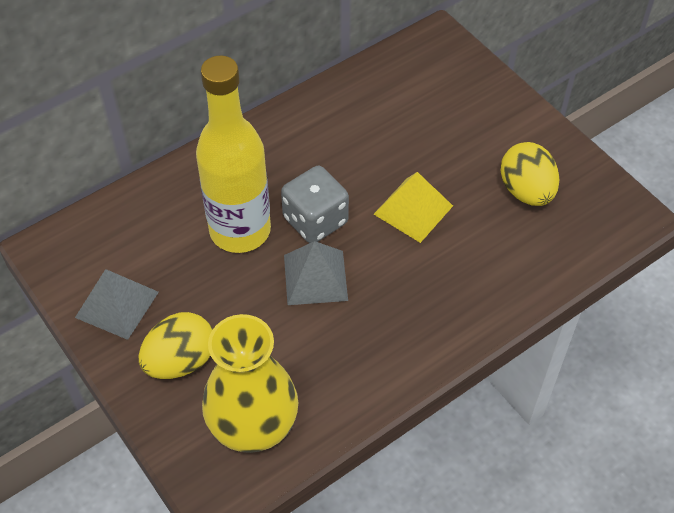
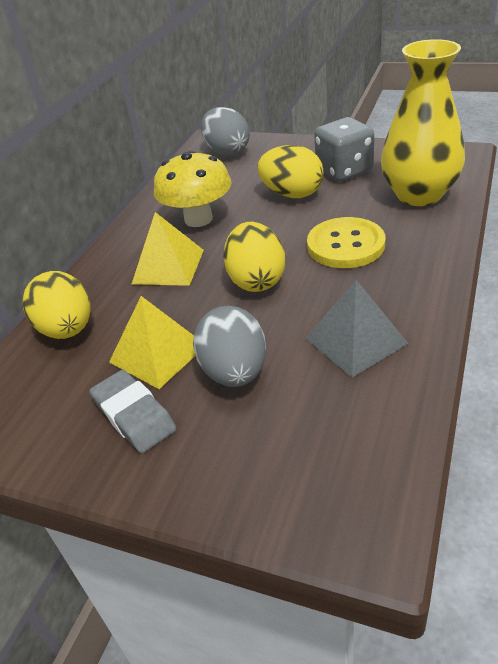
grey egg: 0 -> 2
grey eraser: 0 -> 1
grey pyramid: 2 -> 1
yellow bottle: 1 -> 0
yellow button: 0 -> 1
yellow egg: 2 -> 3
yellow mushroom: 0 -> 1
yellow pyramid: 1 -> 2

